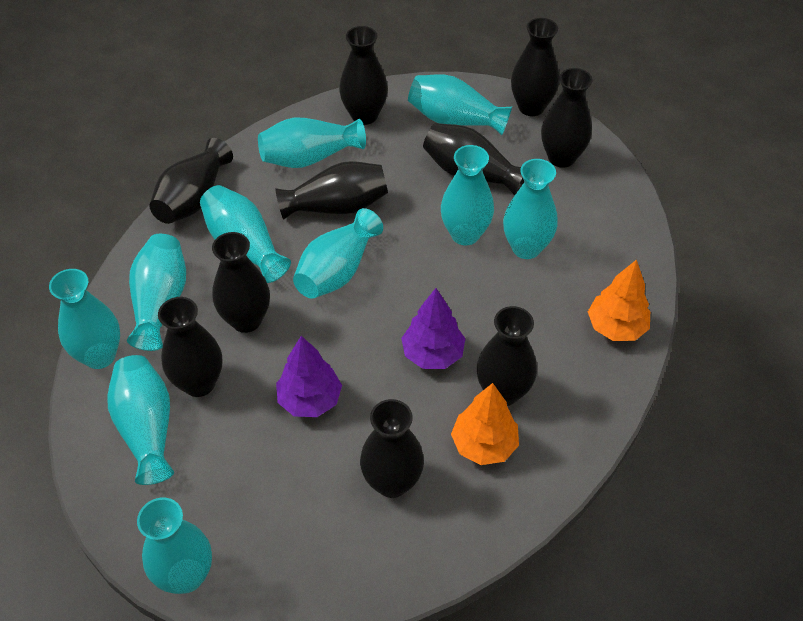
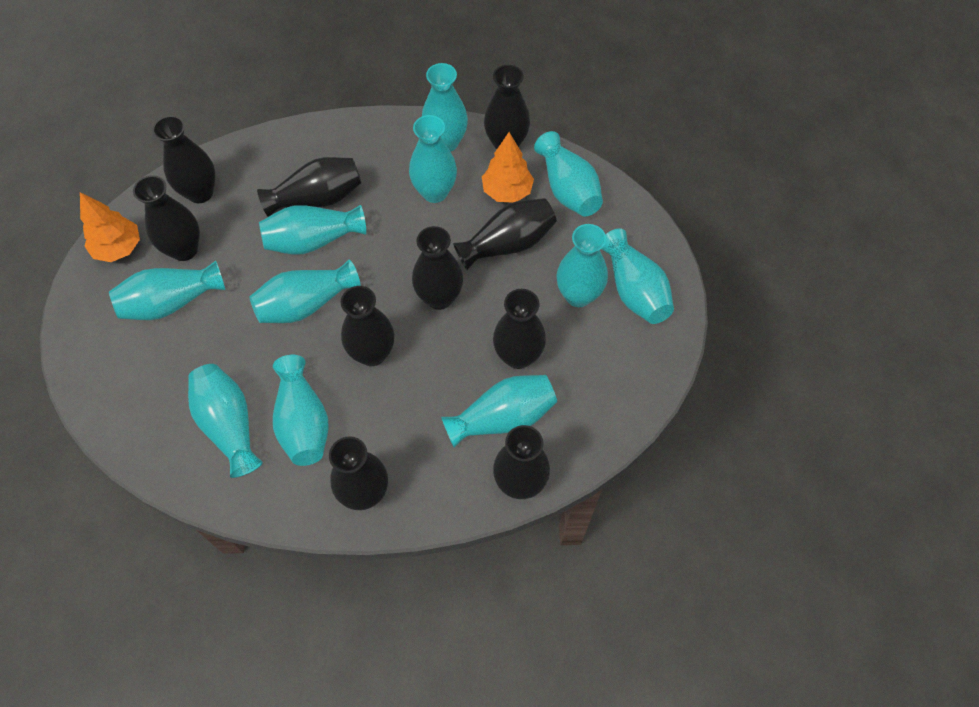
purple tree: 2 -> 0
turquoise vase: 10 -> 11

